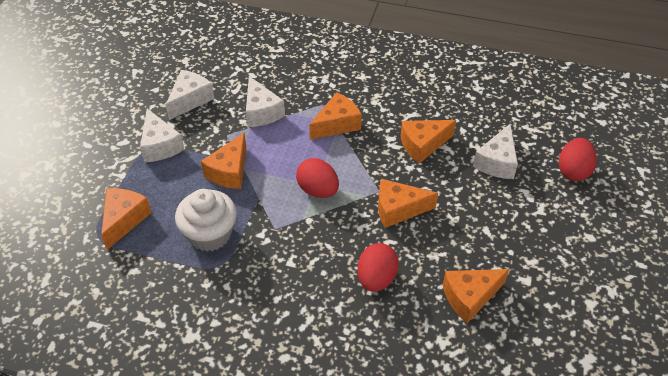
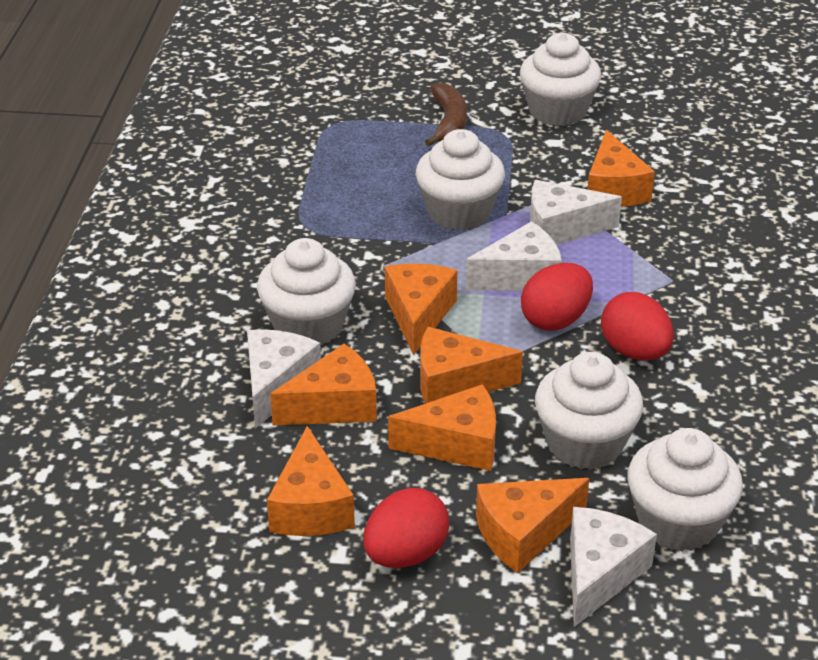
brown banana: 0 -> 1
orange cheese: 6 -> 7
white cupcake: 1 -> 5

